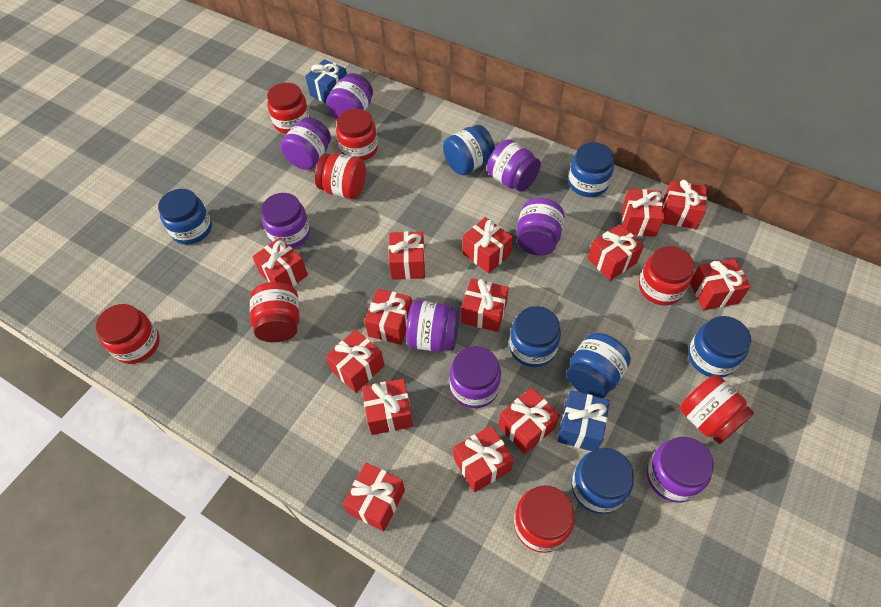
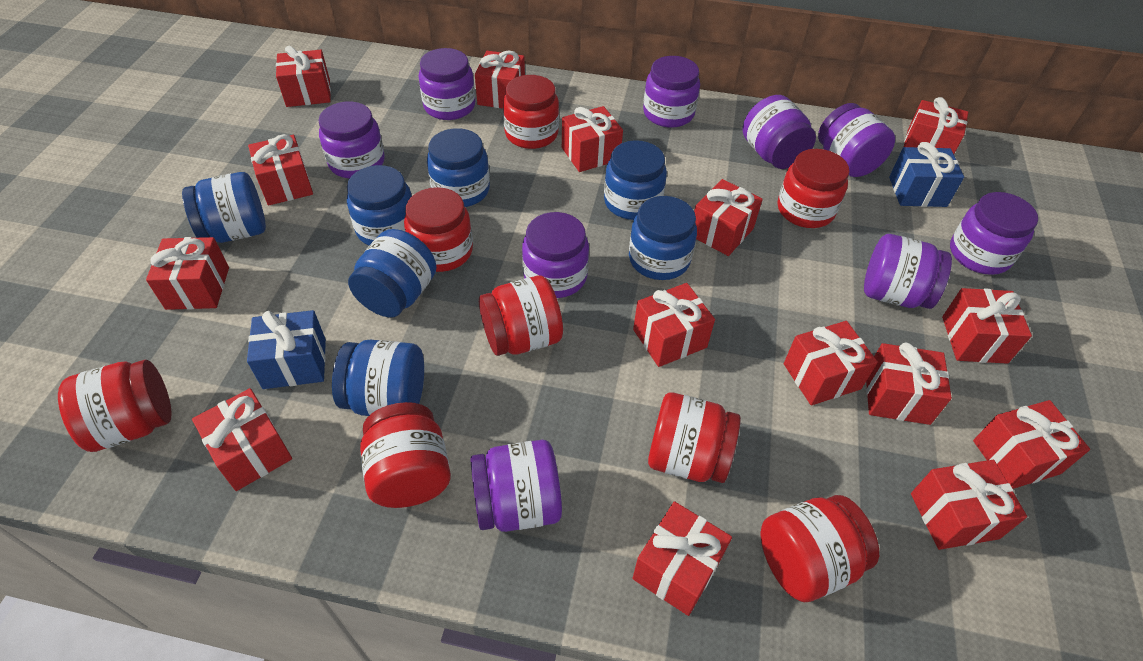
purple jar: 8 -> 9
red gift: 14 -> 15

